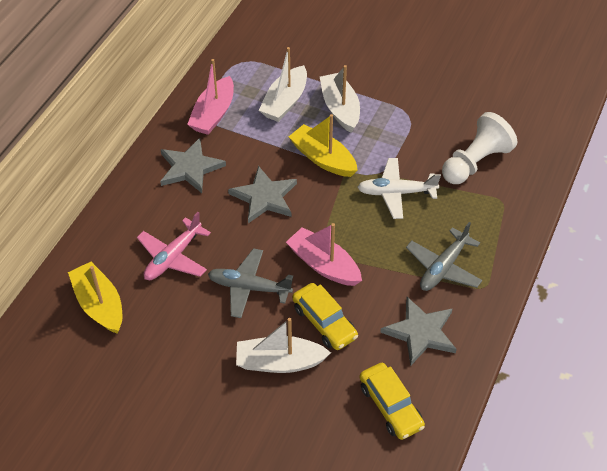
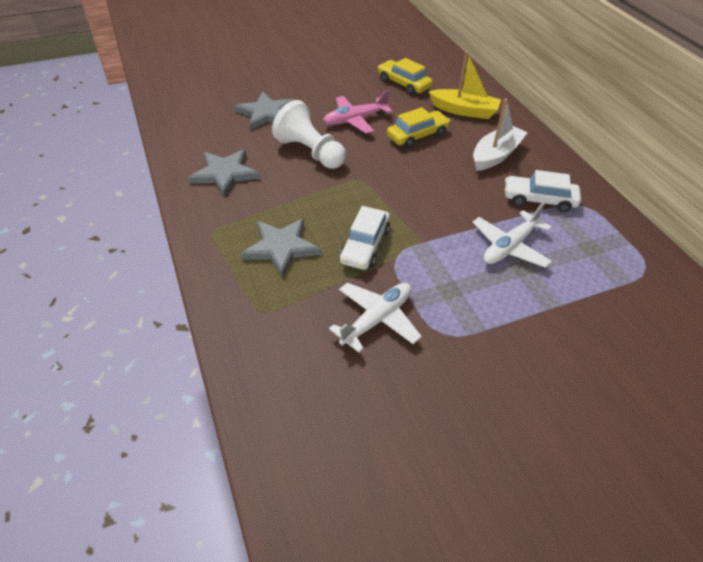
grey plane: 2 -> 0
pink boat: 2 -> 0
white boat: 3 -> 1
white car: 0 -> 2
white plane: 1 -> 2
yellow boat: 2 -> 1

